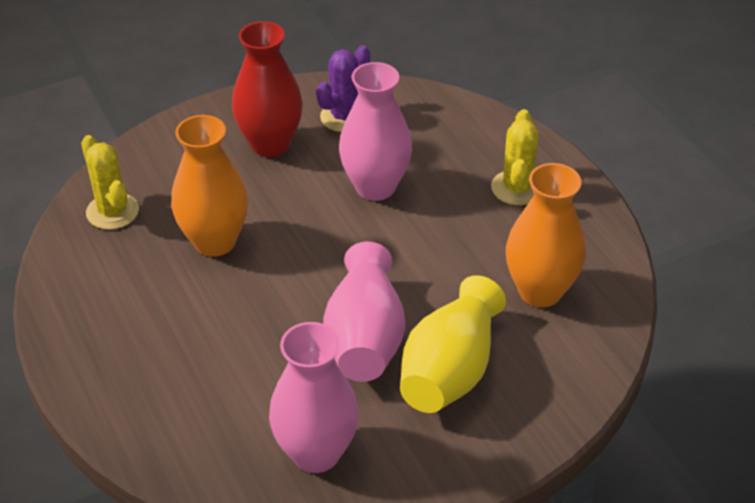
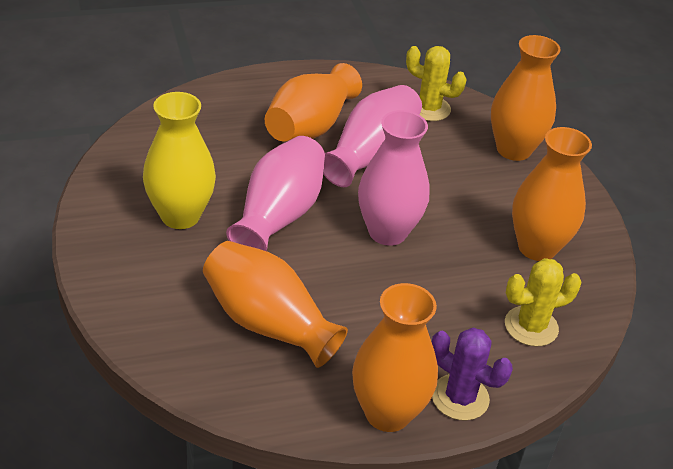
orange vase: 2 -> 5
red vase: 1 -> 0

